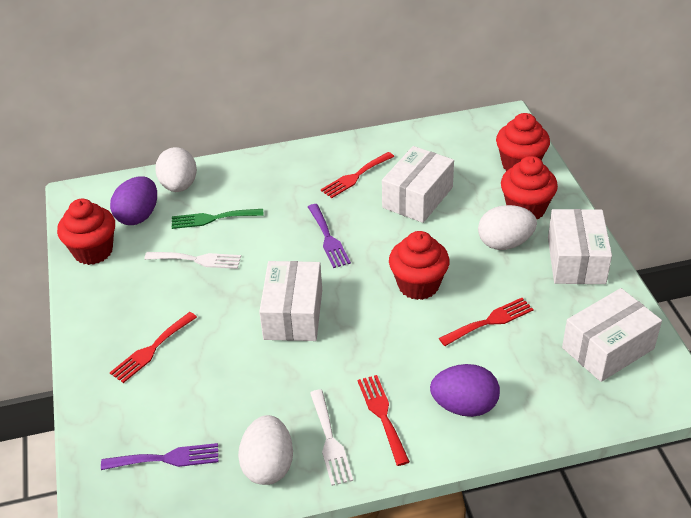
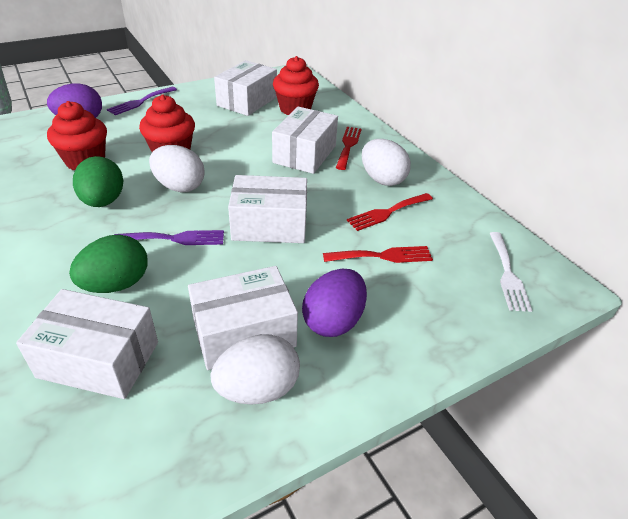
green egg: 0 -> 2
green fork: 1 -> 0
red cupcake: 4 -> 3
red fork: 4 -> 3
white box: 4 -> 5
white fork: 2 -> 1

